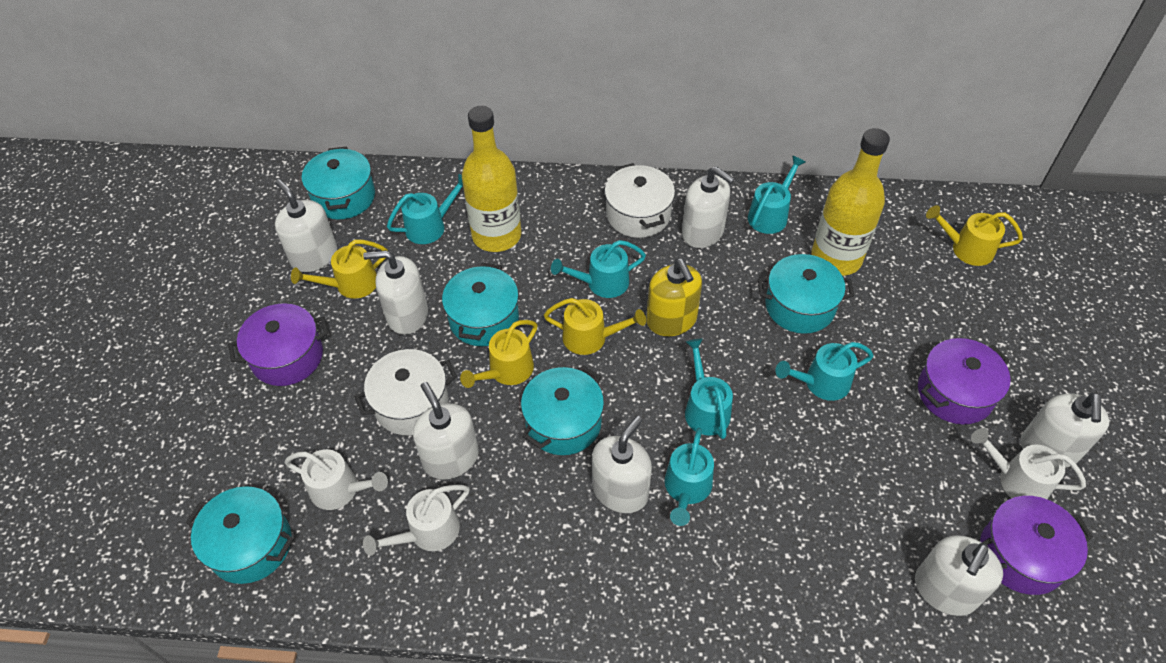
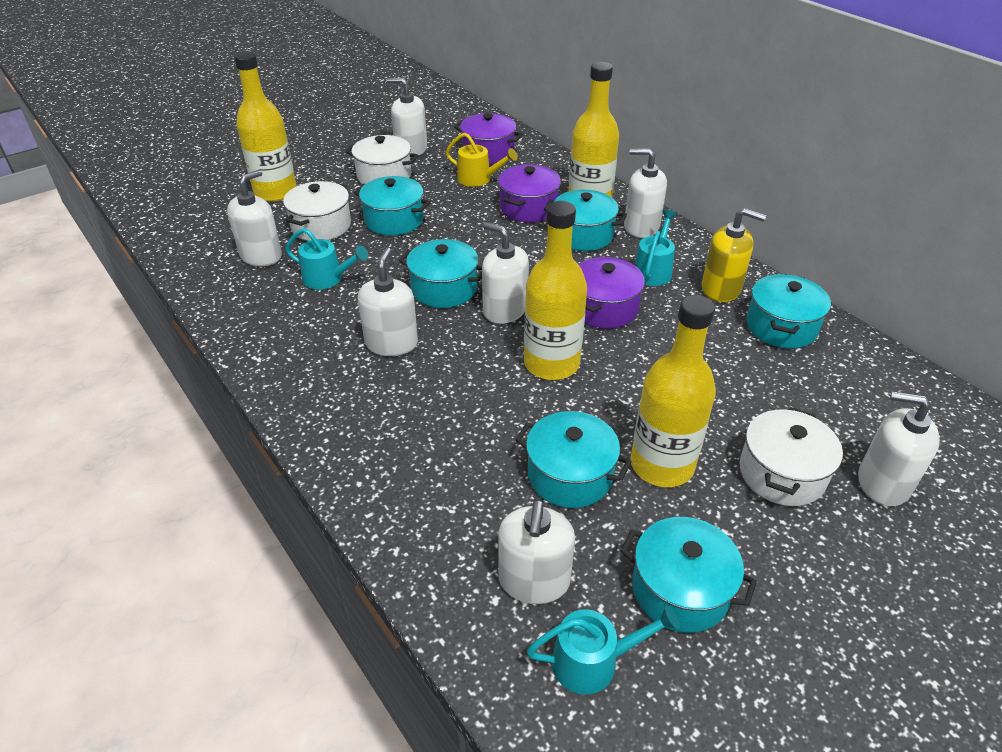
turquoise pot: 5 -> 6
turquoise watering can: 6 -> 3
white pot: 2 -> 3
white watering can: 3 -> 0
yellow bottle: 2 -> 4
yellow watering can: 4 -> 1

